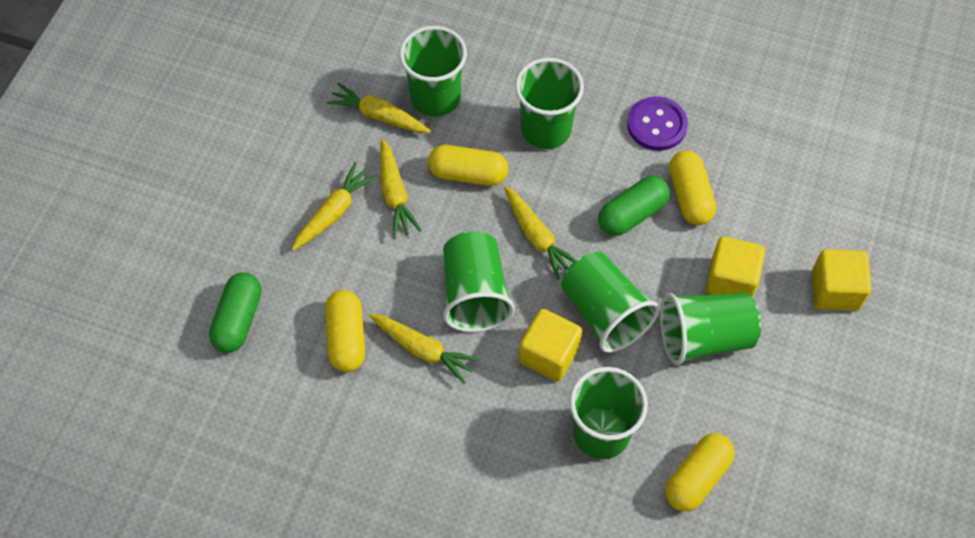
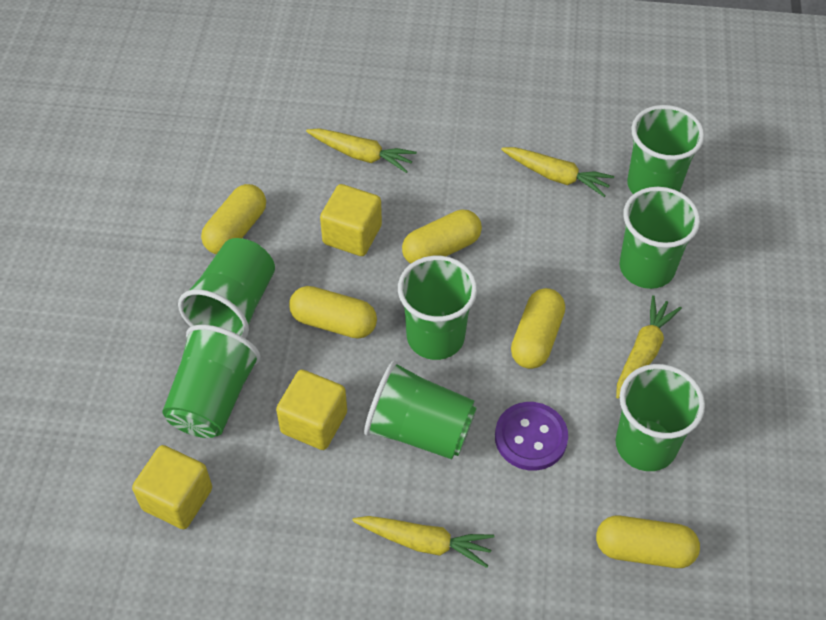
green capsule: 2 -> 0
green cup: 6 -> 7
yellow capsule: 4 -> 5
yellow carrot: 5 -> 4

